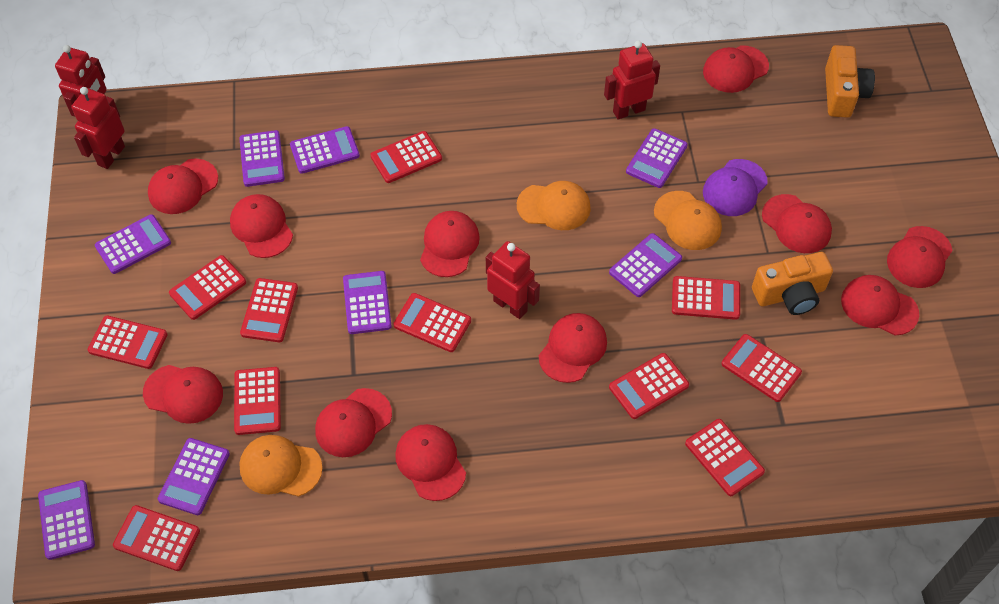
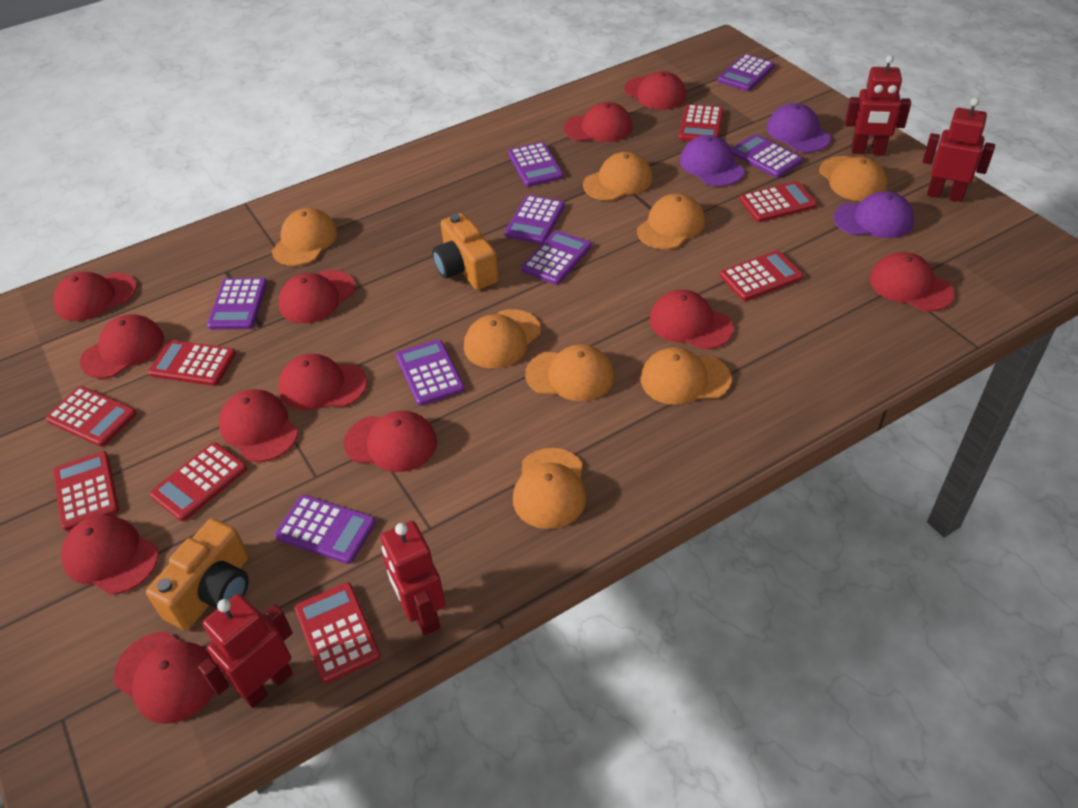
orange cap: 3 -> 8
purple cap: 1 -> 3
red calculator: 11 -> 8
red cap: 11 -> 12

